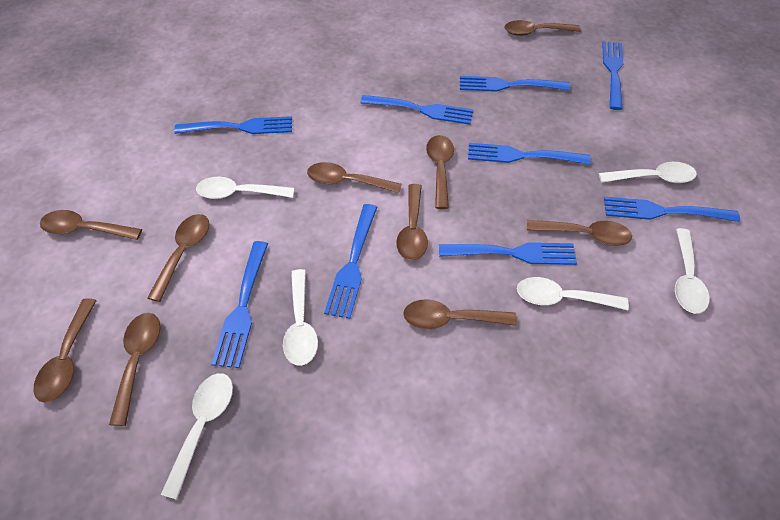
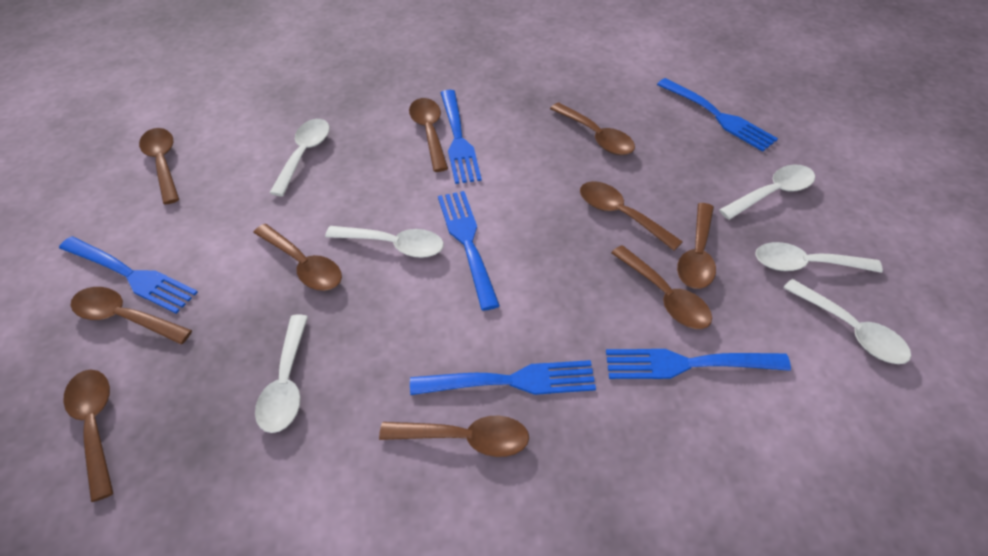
blue fork: 9 -> 6

